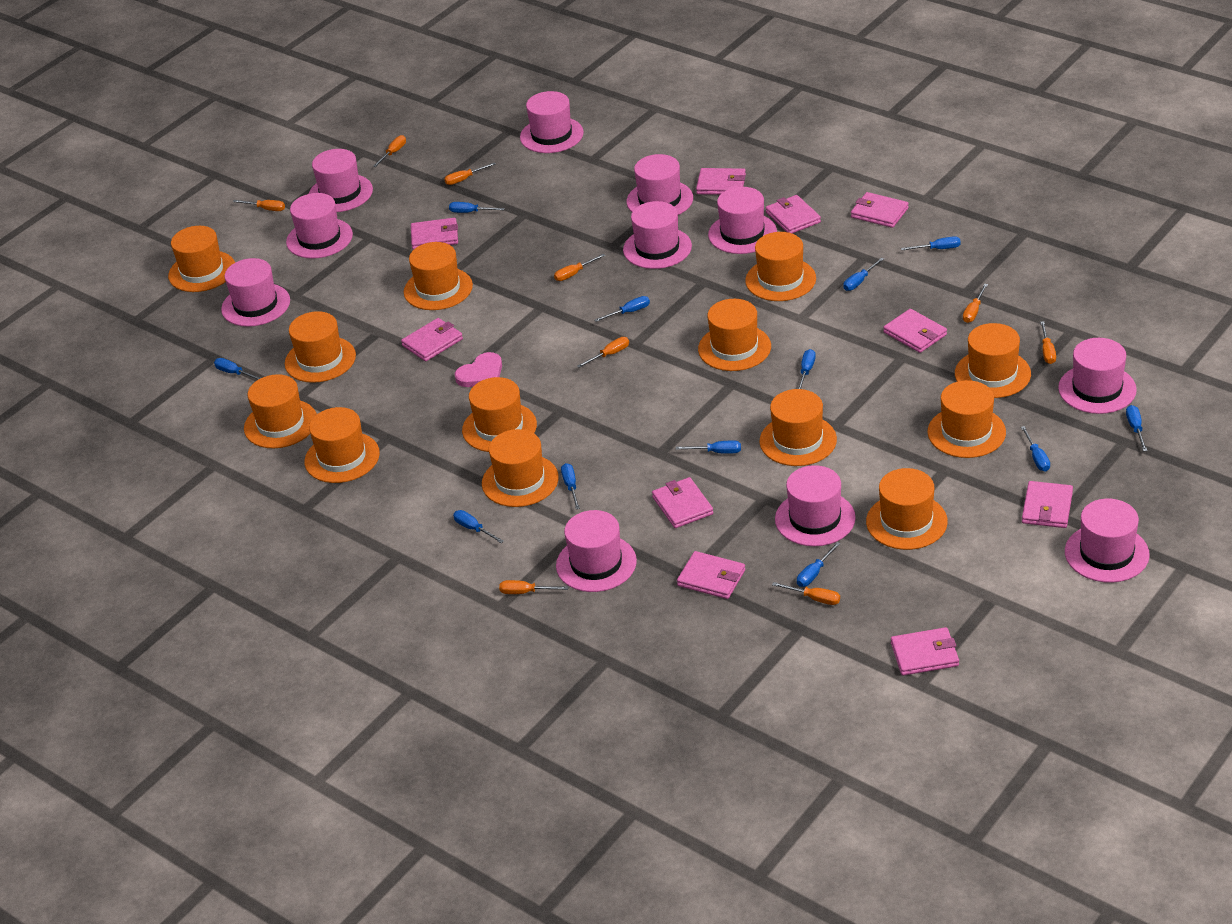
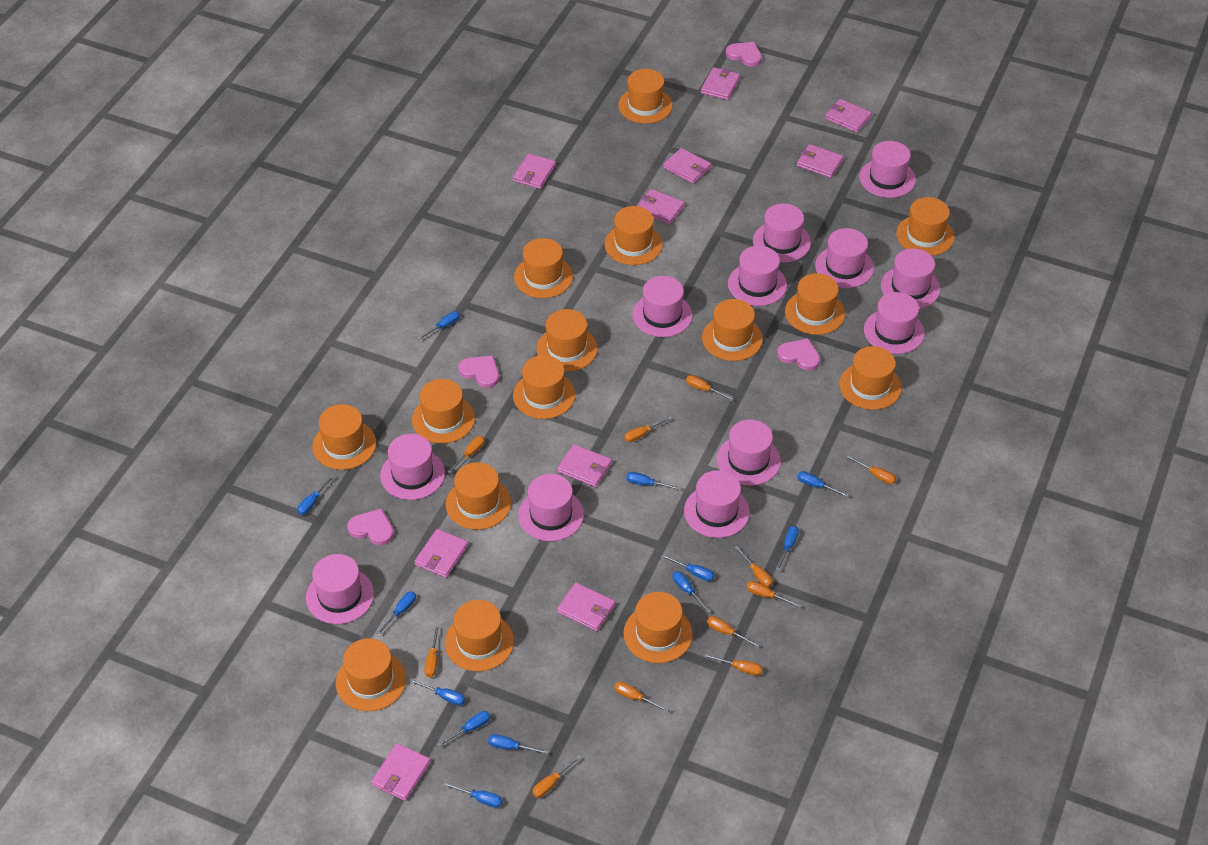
orange hat: 13 -> 15
orange screwdriver: 9 -> 11
pink hat: 11 -> 12
pink heart: 1 -> 4

